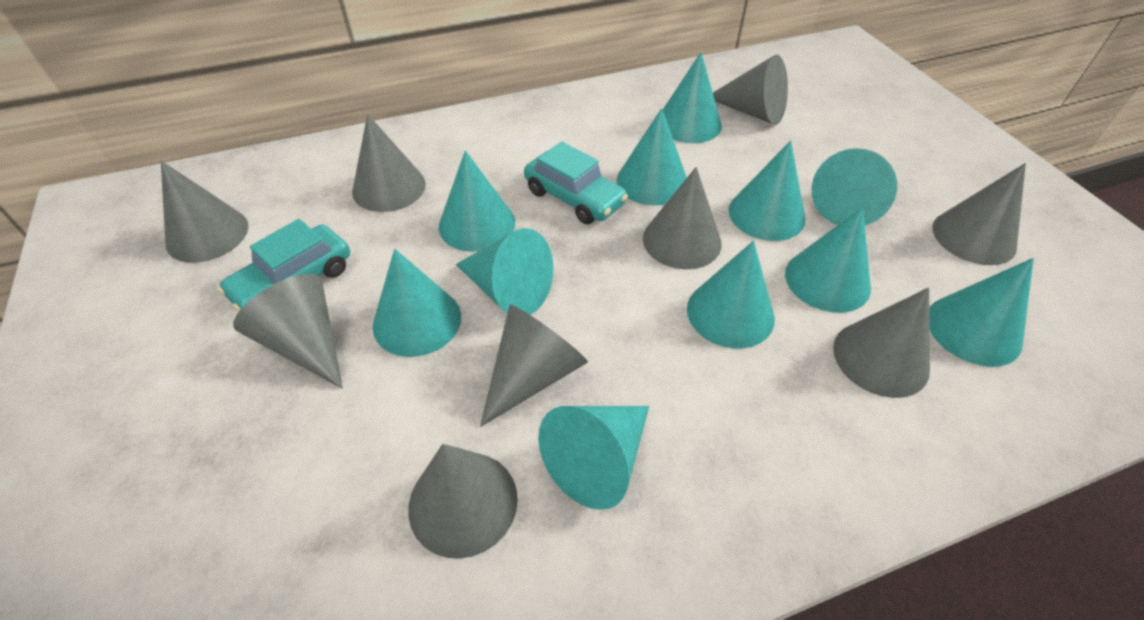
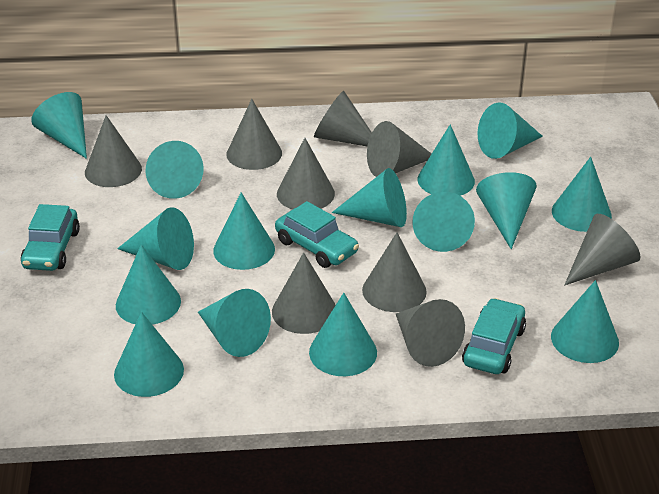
turquoise car: 2 -> 3
turquoise cone: 11 -> 15

